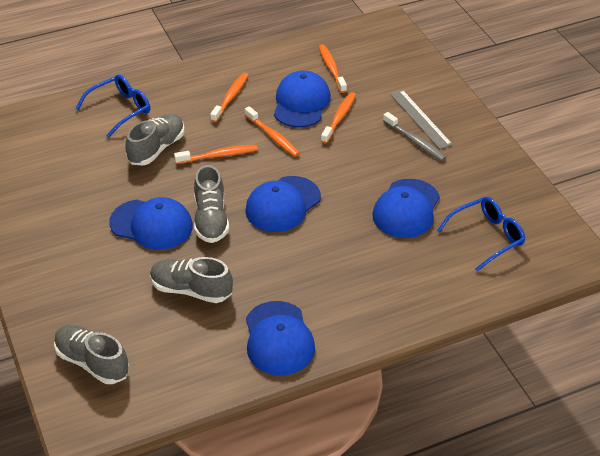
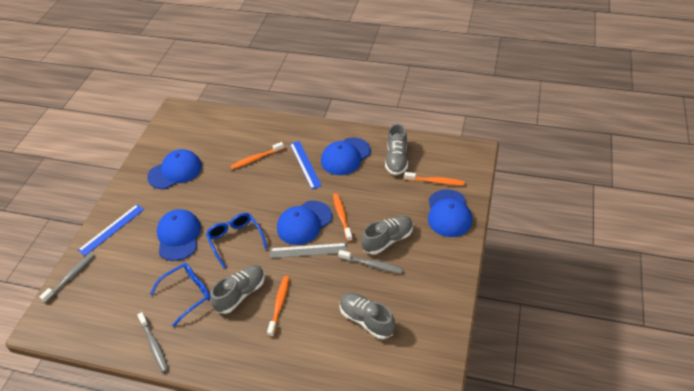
blue ruler: 0 -> 2
grey toothbrush: 1 -> 3
orange toothbrush: 5 -> 4

